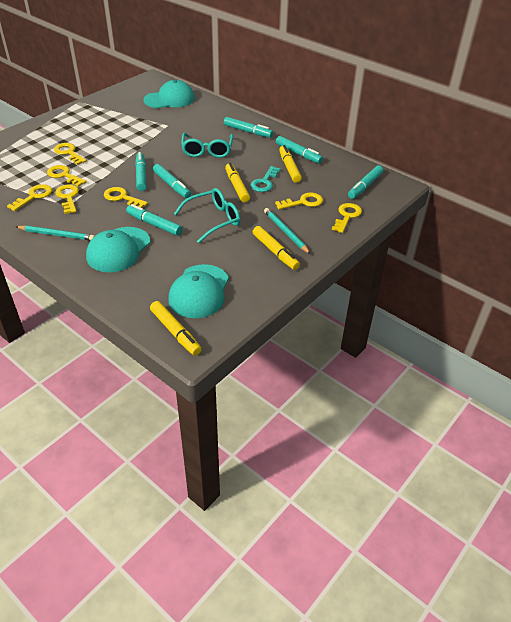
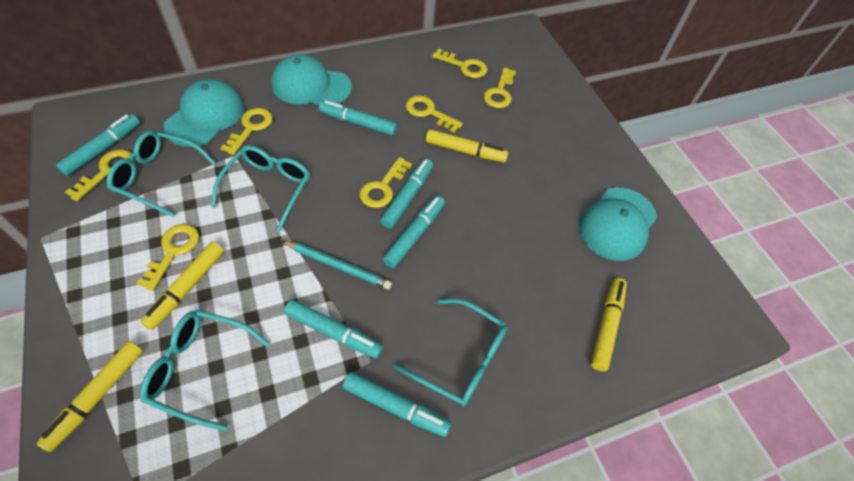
turquoise glasses: 2 -> 4
turquoise key: 1 -> 0
turquoise pencil: 2 -> 1

